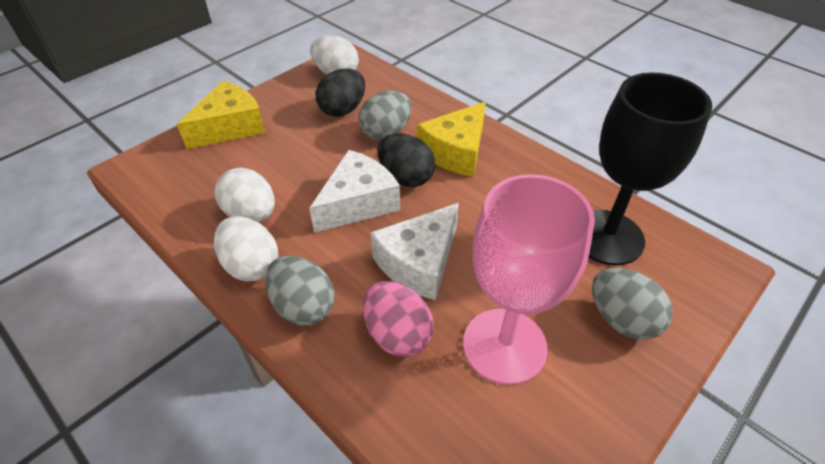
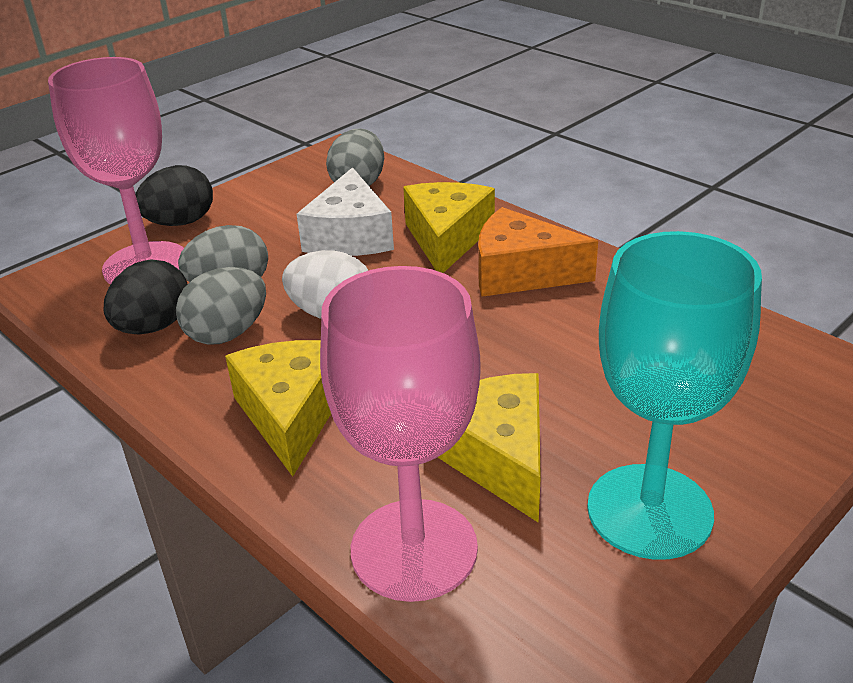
black goblet: 1 -> 0
orange cheese: 0 -> 1
pink egg: 1 -> 0
pink goblet: 1 -> 2
turquoise goblet: 0 -> 1
white cheese: 2 -> 1
white egg: 3 -> 1
yellow cheese: 2 -> 3

